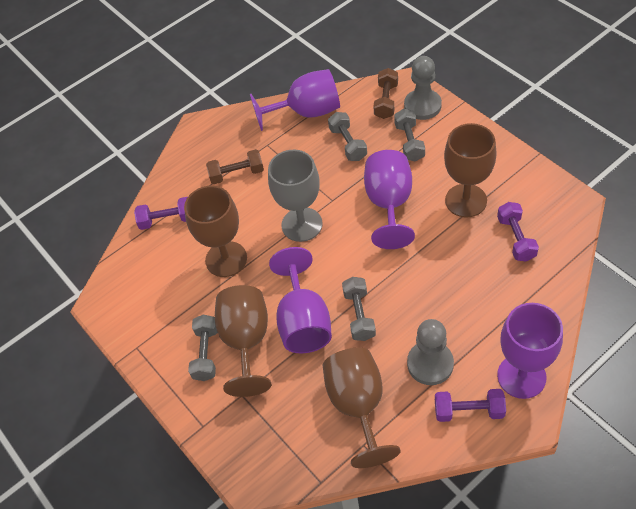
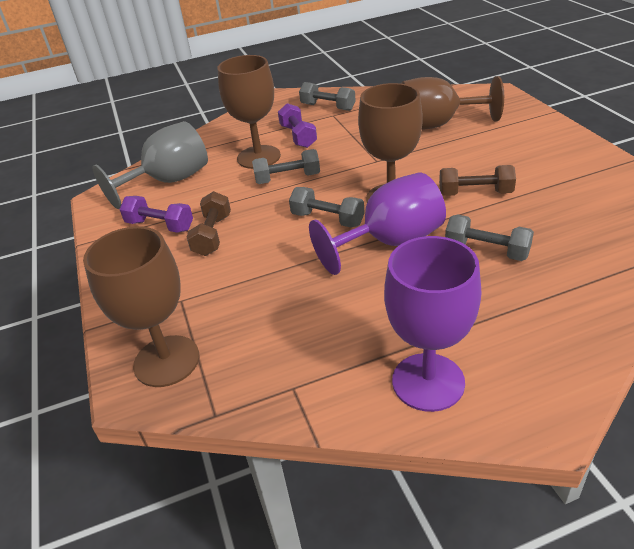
grey pawn: 2 -> 0
purple dumbbell: 3 -> 2
purple goblet: 4 -> 2

